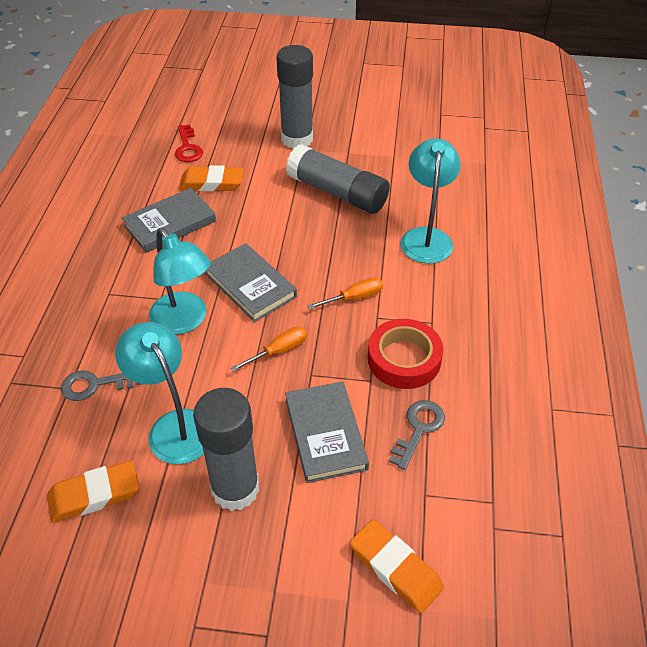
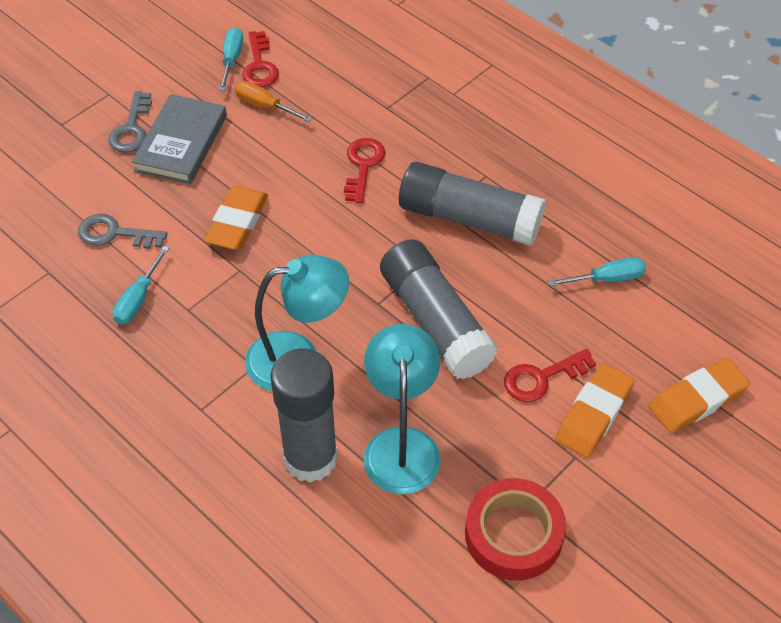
grey book: 3 -> 1
orange screwdriver: 2 -> 1
red key: 1 -> 3
turquoise lamp: 3 -> 2
turquoise screwdriver: 0 -> 3

